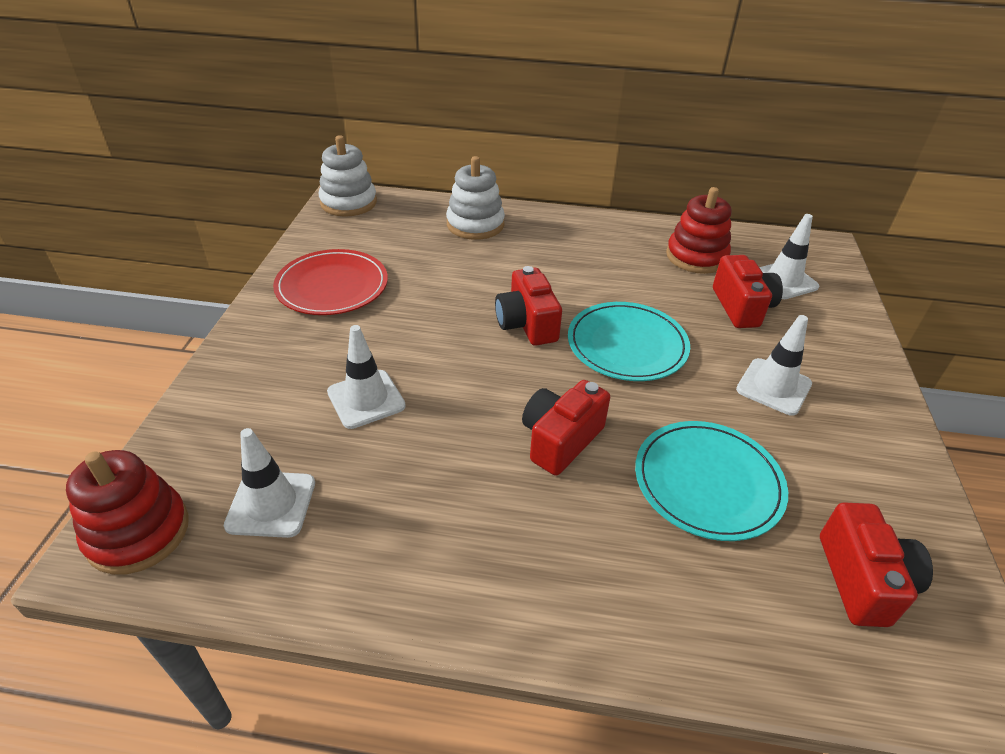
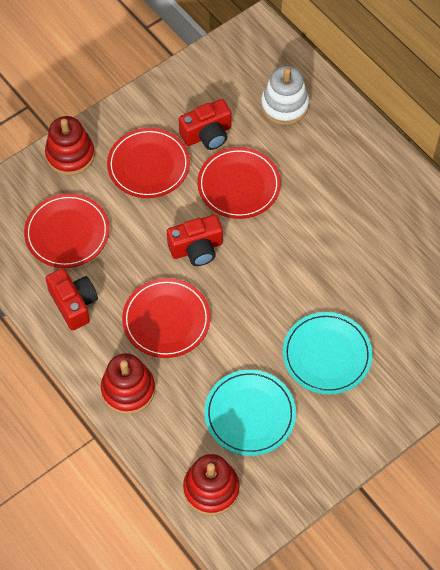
red camera: 4 -> 3
red plate: 1 -> 4
red stacking toy: 2 -> 3
white stacking toy: 2 -> 1
white traffic cone: 4 -> 0

